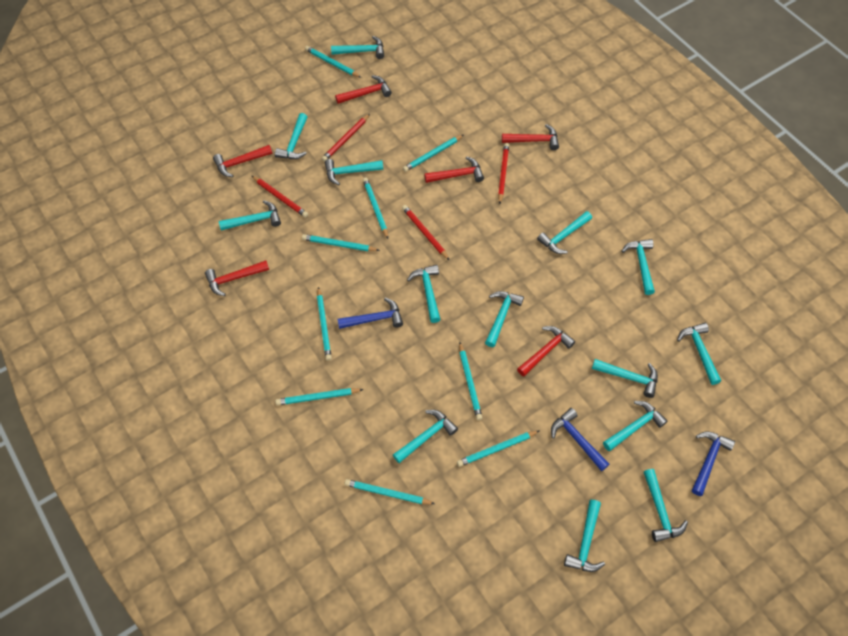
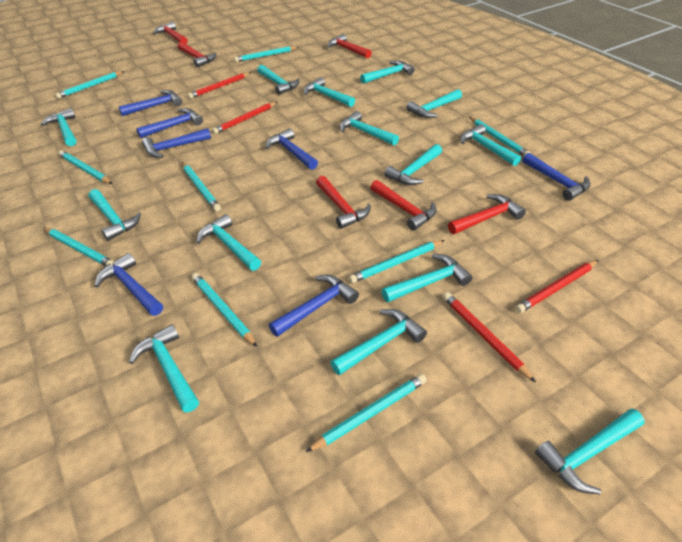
blue hammer: 3 -> 7

